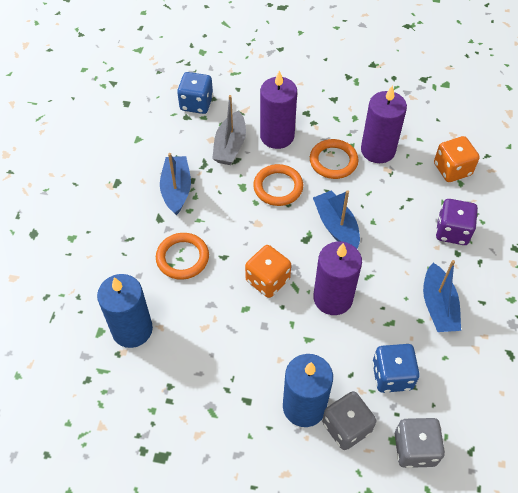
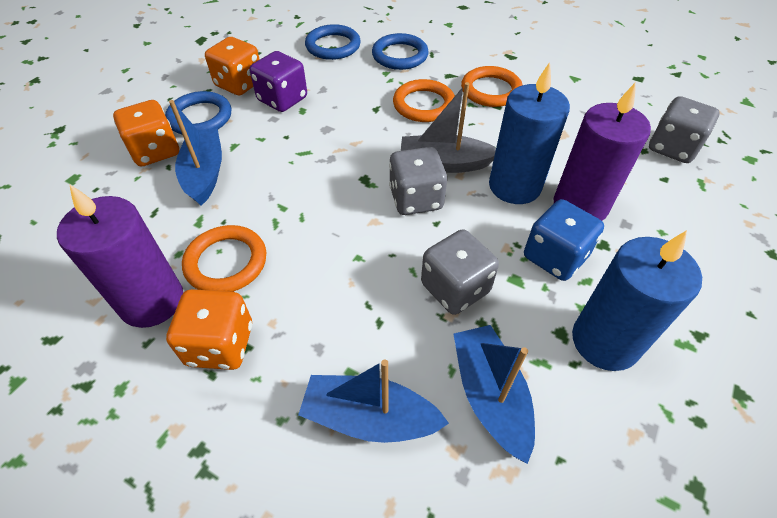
blue dice: 2 -> 1
blue ring: 0 -> 3
grey dice: 2 -> 3
orange dice: 2 -> 3
purple candle: 3 -> 2

